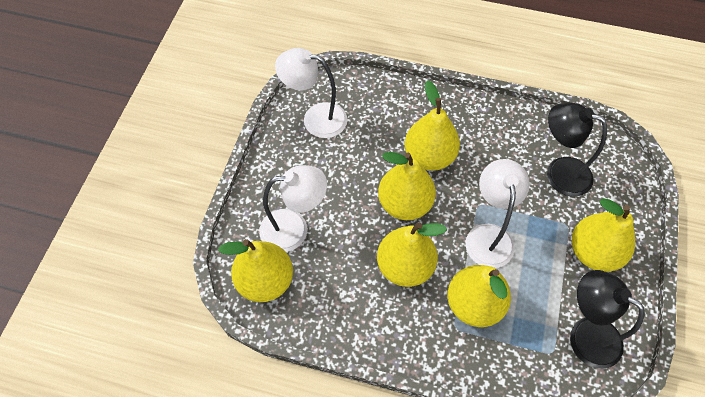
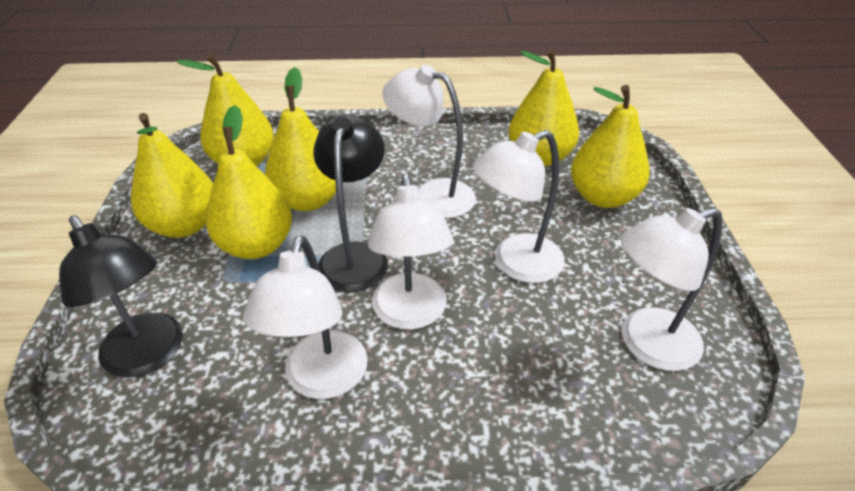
white lamp: 3 -> 5

